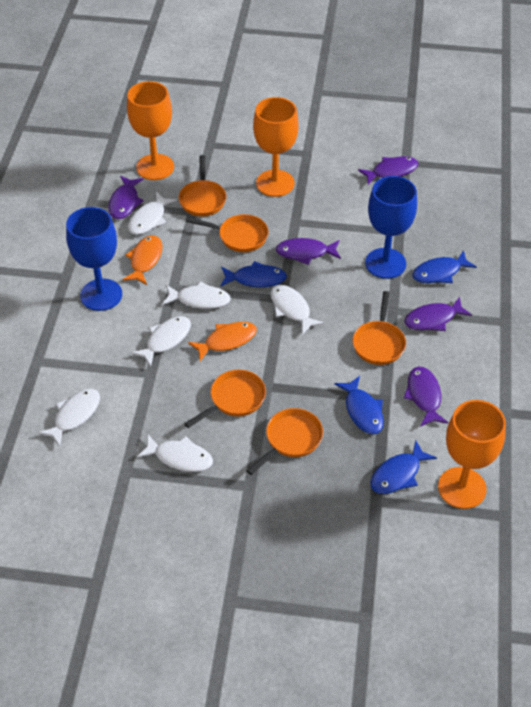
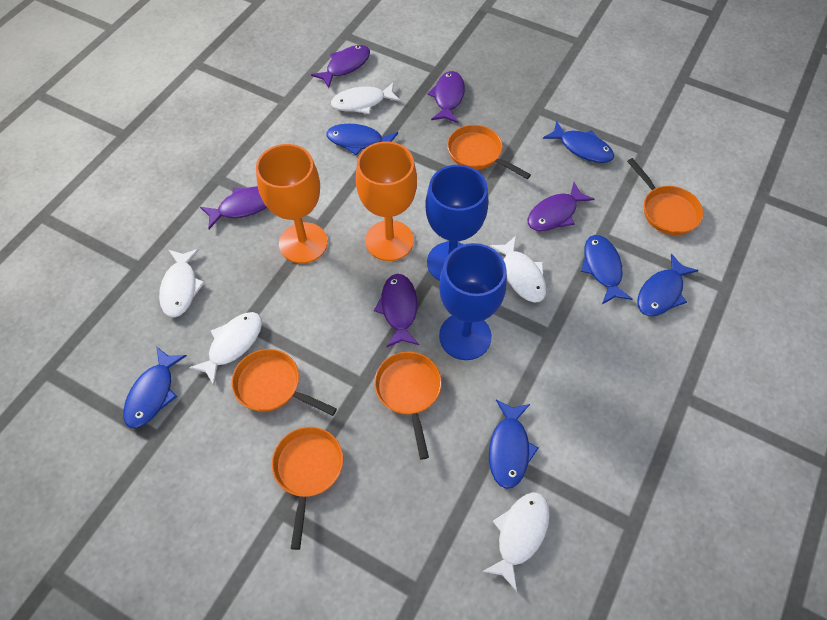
blue fish: 4 -> 6
orange fish: 2 -> 0
orange goblet: 3 -> 2
white fish: 6 -> 5

